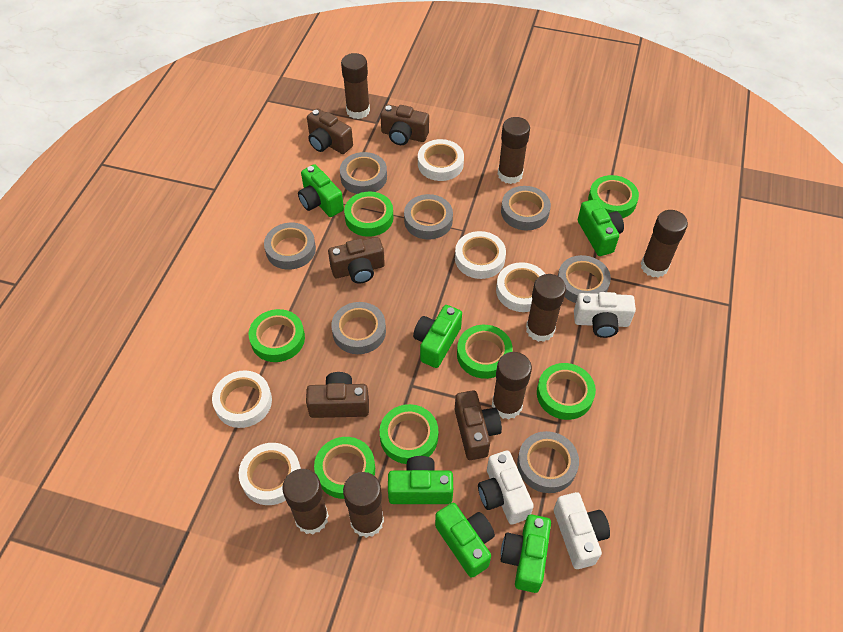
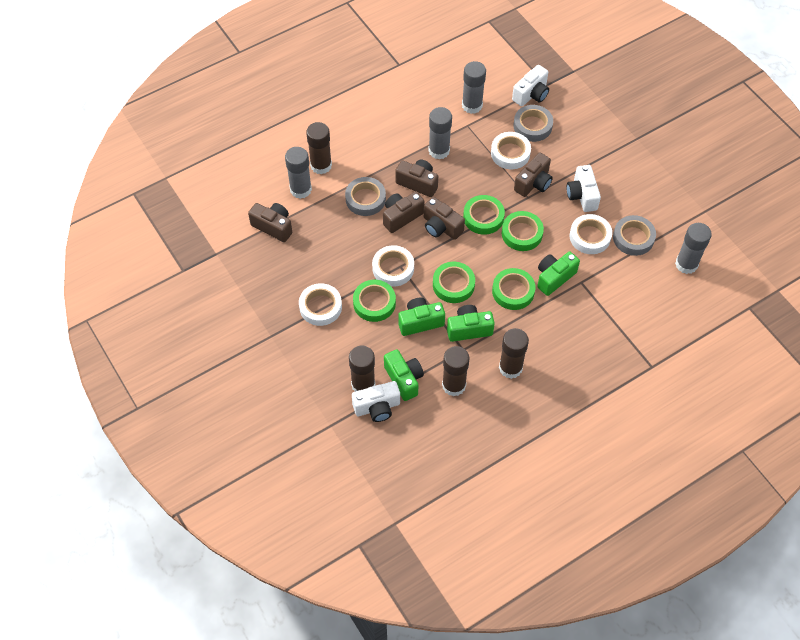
brown glue stick: 7 -> 4
green camera: 6 -> 4
green tape: 7 -> 5
grey glue stick: 0 -> 4
grey tape: 7 -> 3
white tape: 5 -> 4

